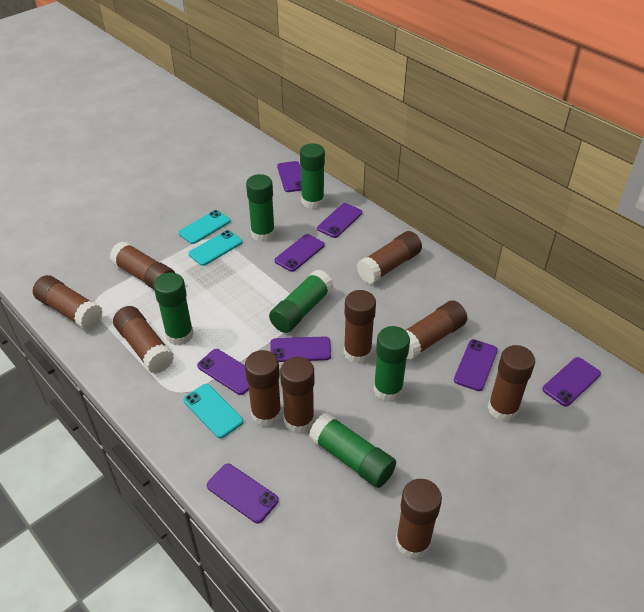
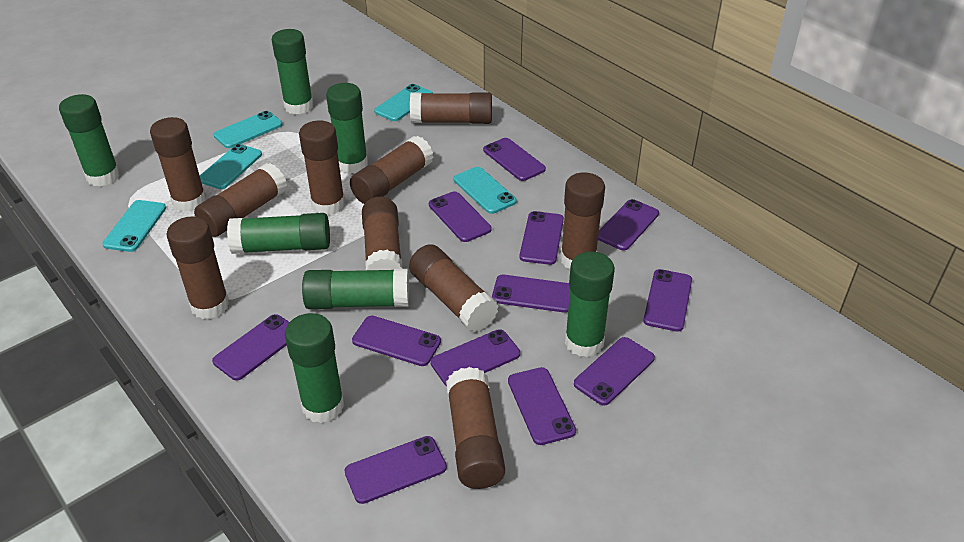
green glue stick: 6 -> 7
purple phone: 8 -> 12
turquoise phone: 3 -> 5

